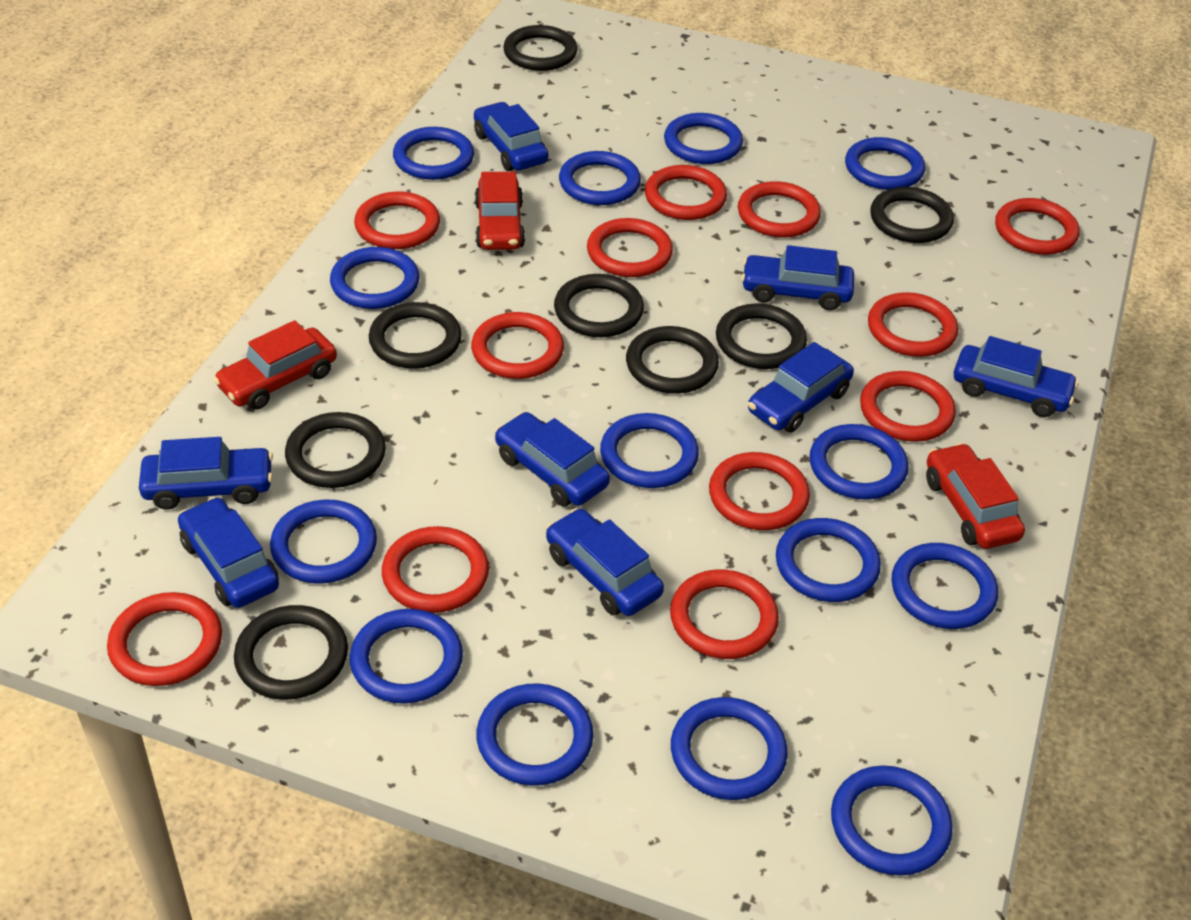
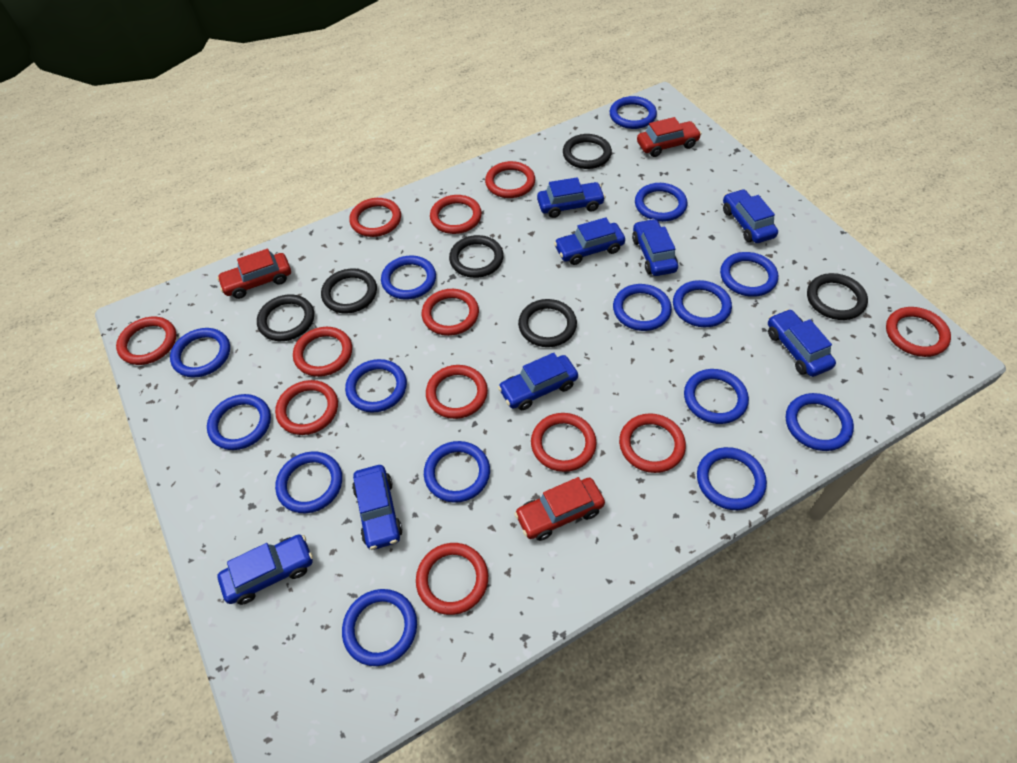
black ring: 8 -> 6
blue ring: 14 -> 15

